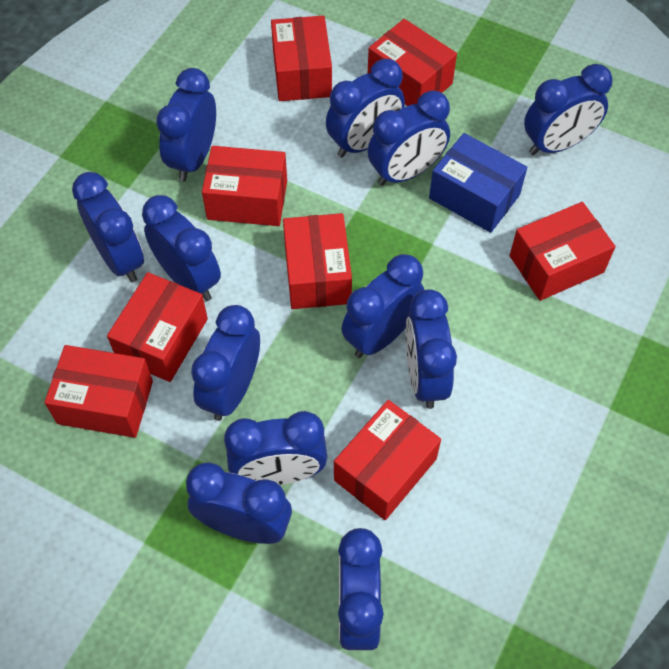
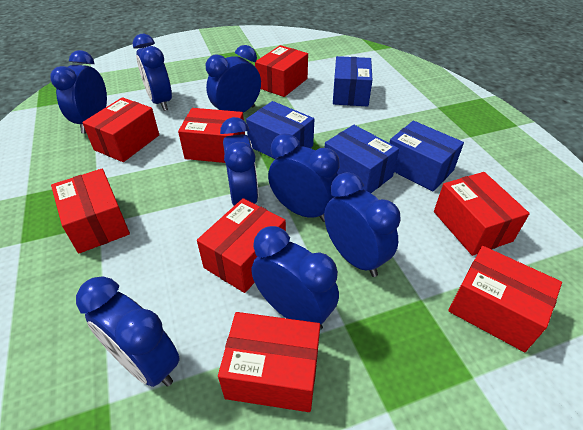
blue box: 1 -> 4
blue clock: 12 -> 8

